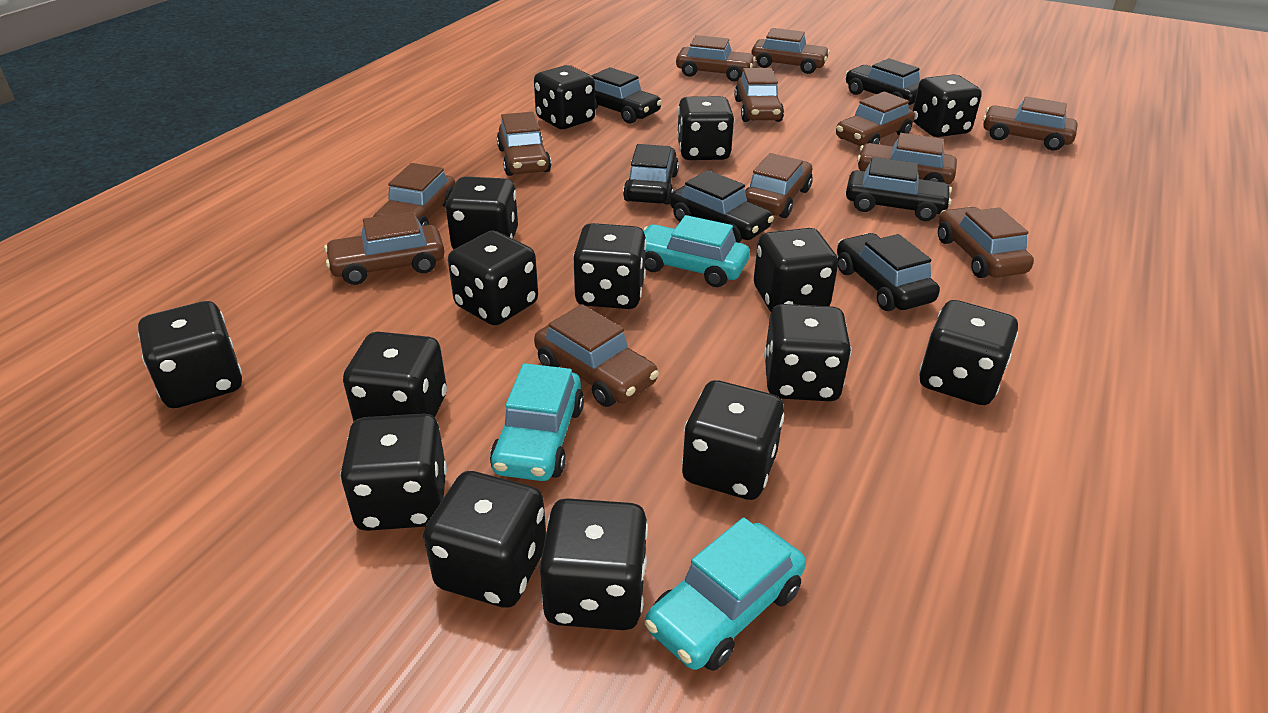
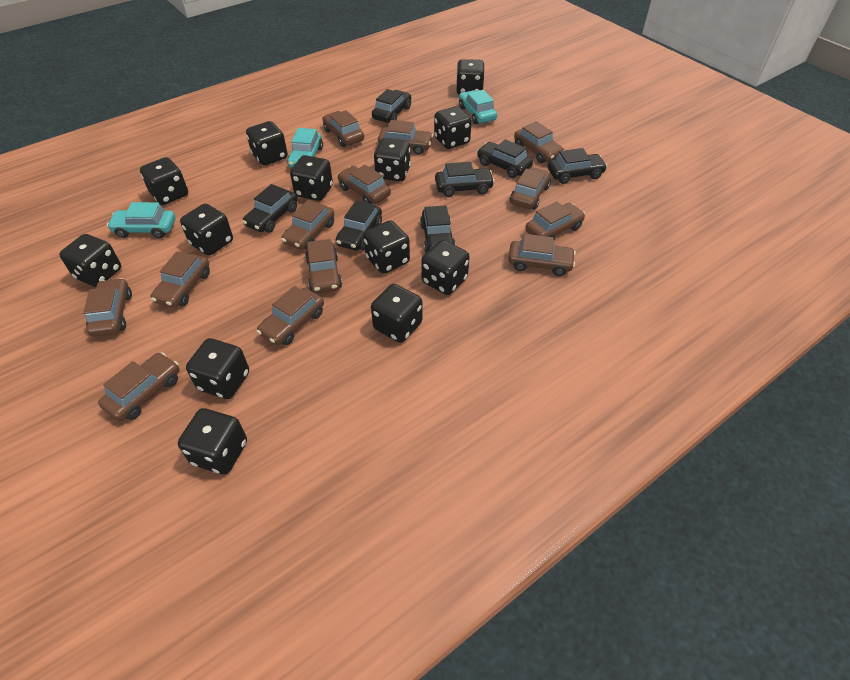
black car: 6 -> 7
black dice: 15 -> 13
brown car: 12 -> 13

